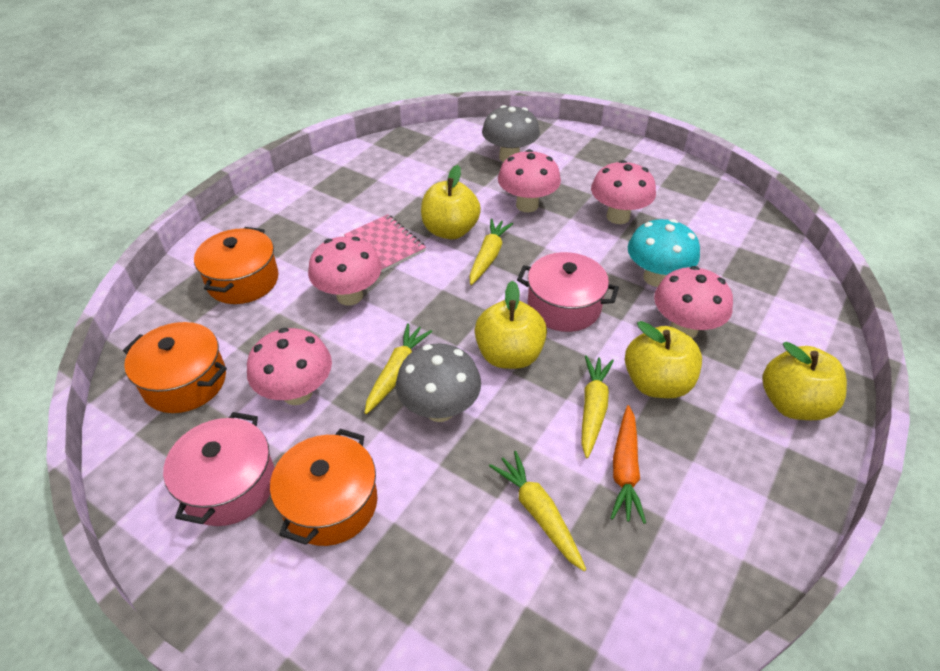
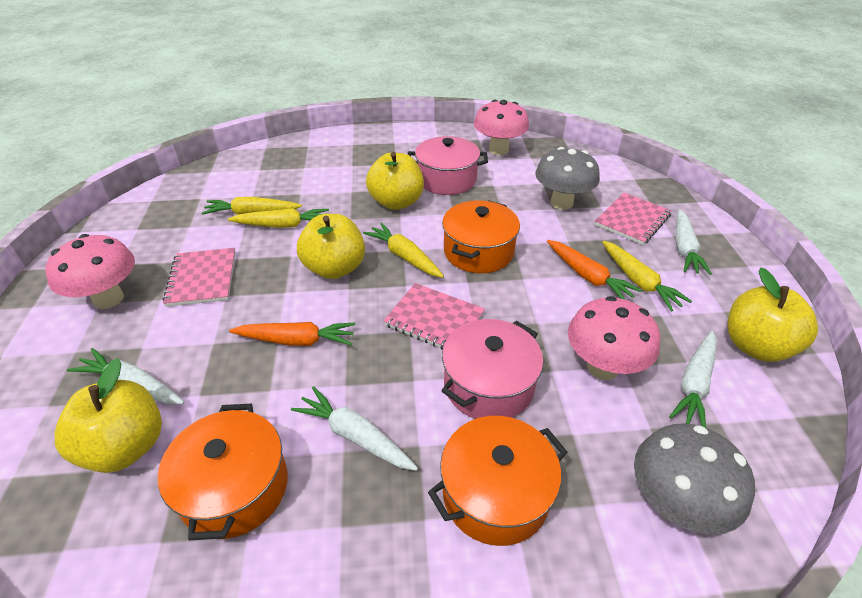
orange carrot: 1 -> 2
pink mushroom: 5 -> 3
pink notebook: 1 -> 3
turquoise mushroom: 1 -> 0
white carrot: 0 -> 4

